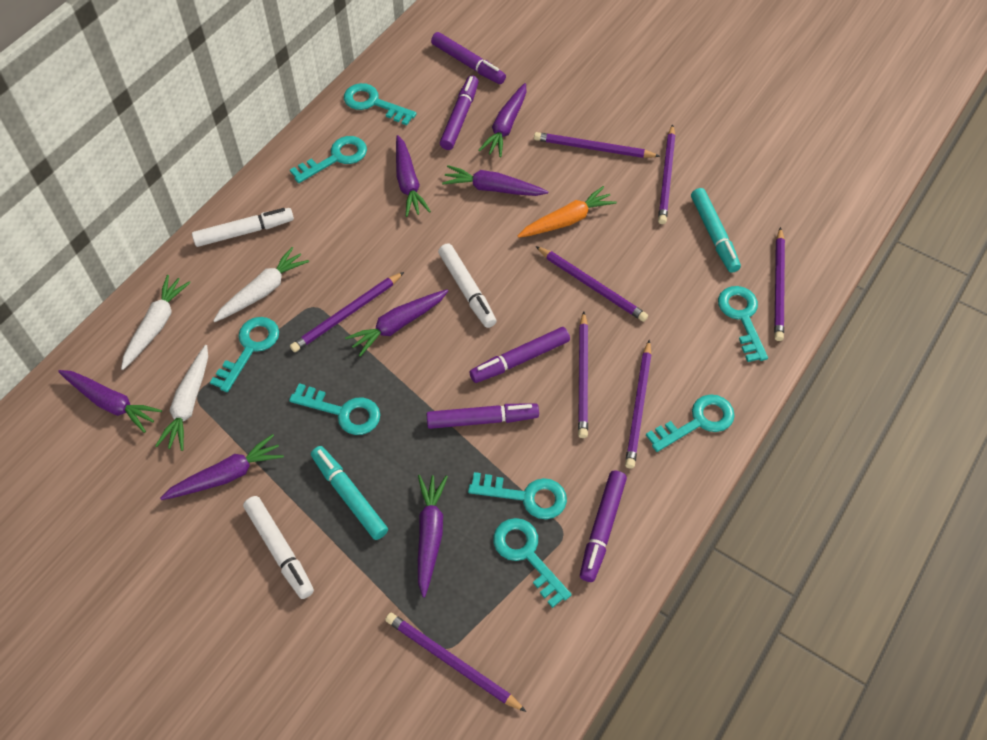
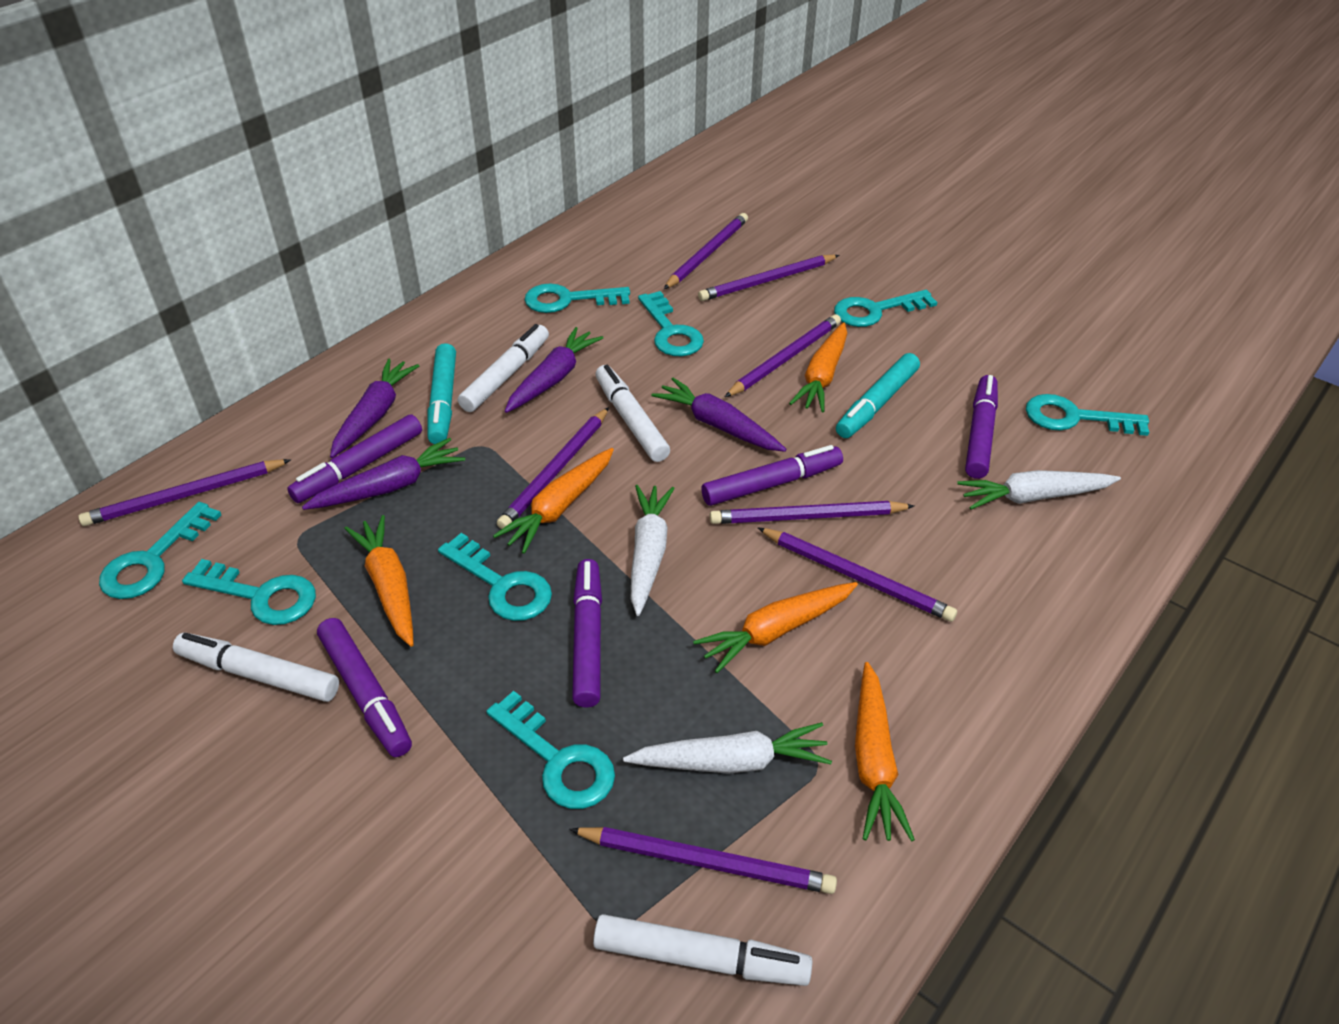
orange carrot: 1 -> 5
purple carrot: 7 -> 4
white marker: 3 -> 4

